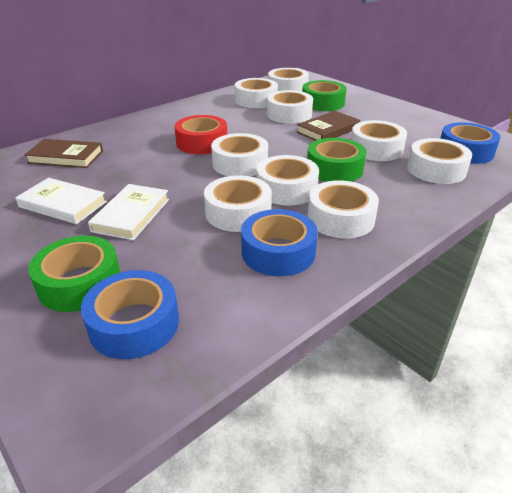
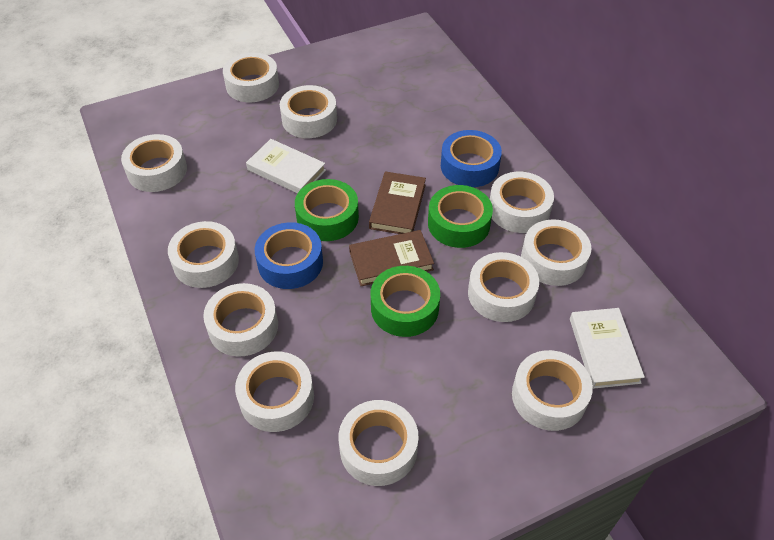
blue tape: 3 -> 2
red tape: 1 -> 0
white tape: 9 -> 11

